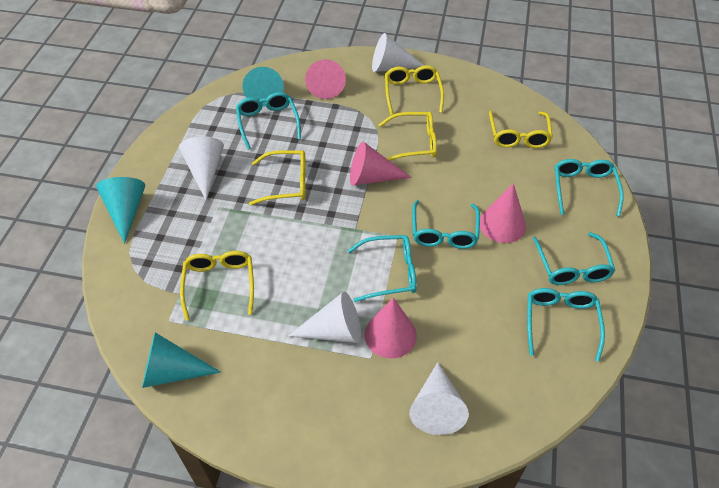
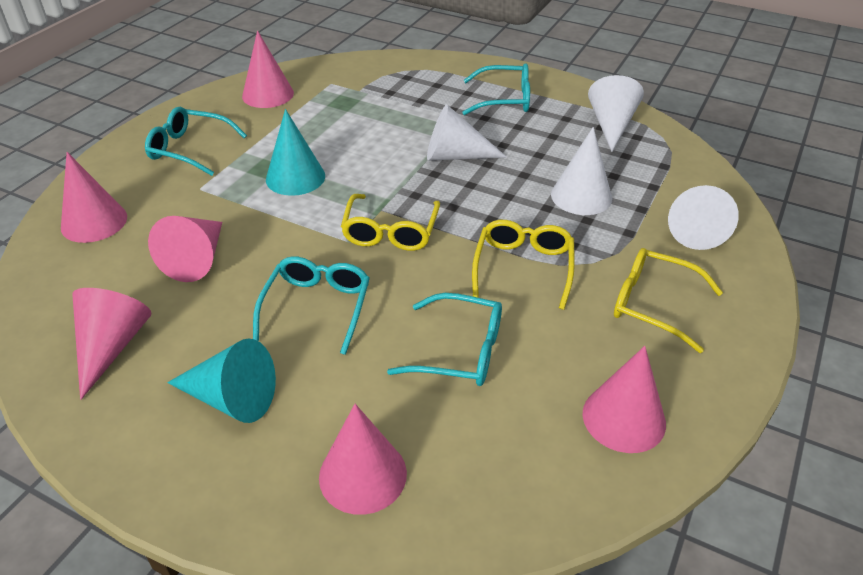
pink cone: 4 -> 6
turquoise cone: 3 -> 2
turquoise glasses: 6 -> 4
yellow glasses: 5 -> 3

